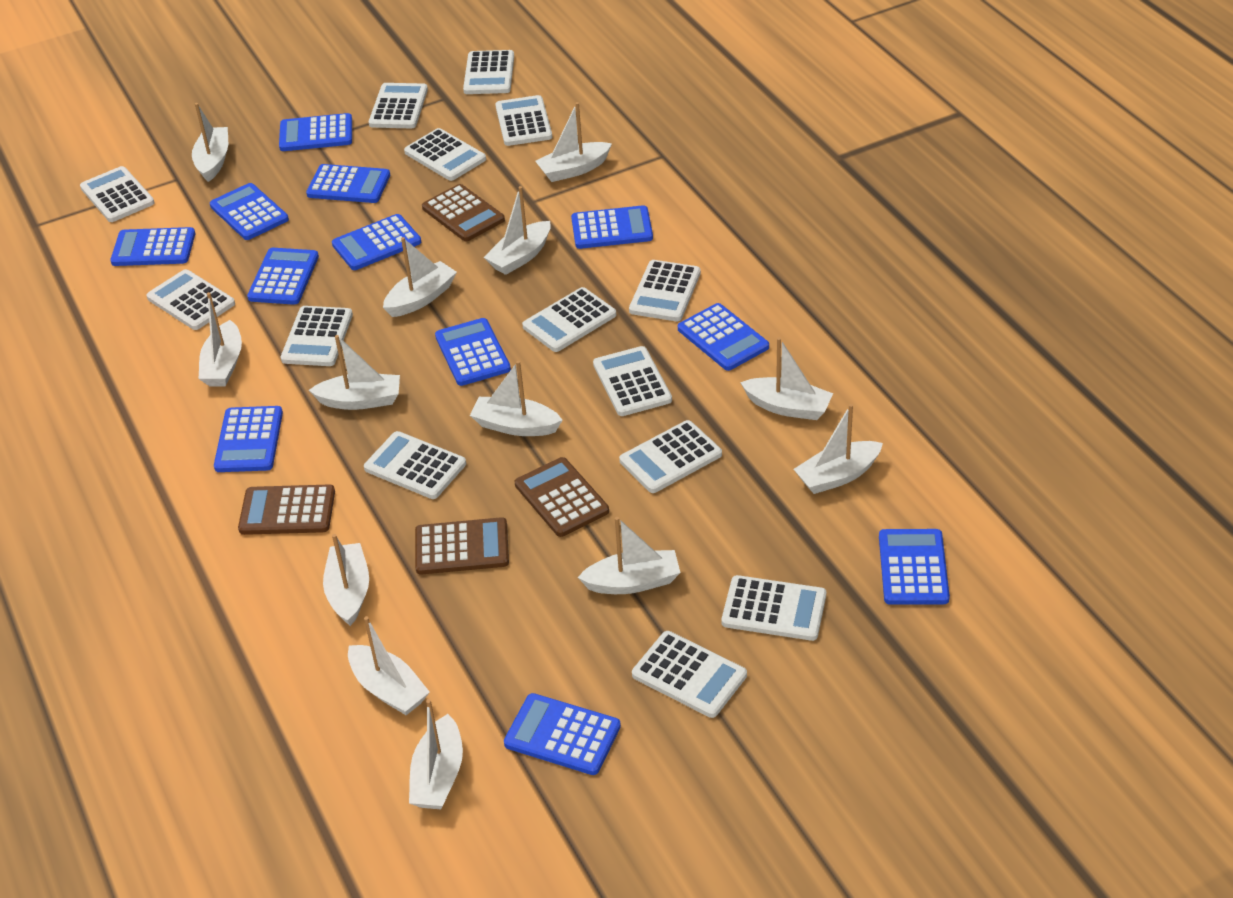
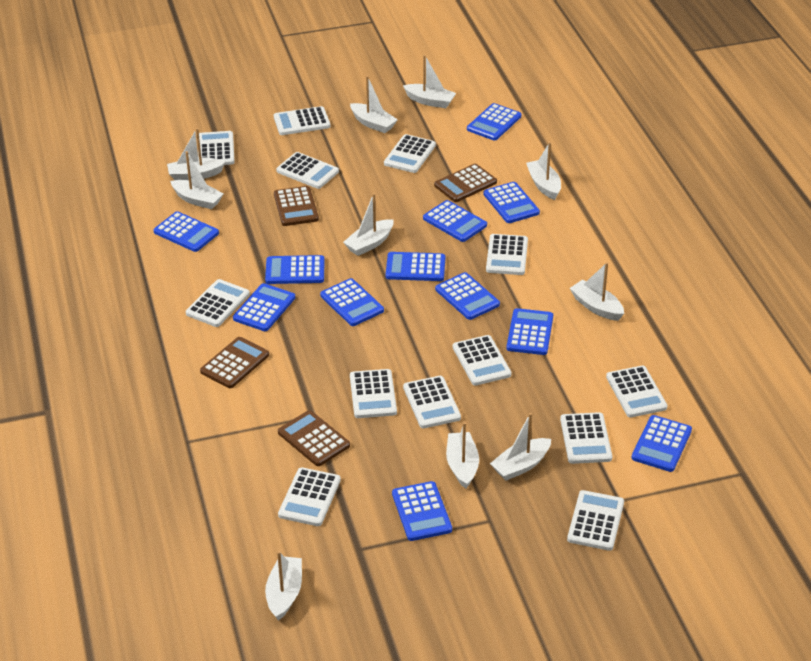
white boat: 13 -> 10
white calculator: 14 -> 13

